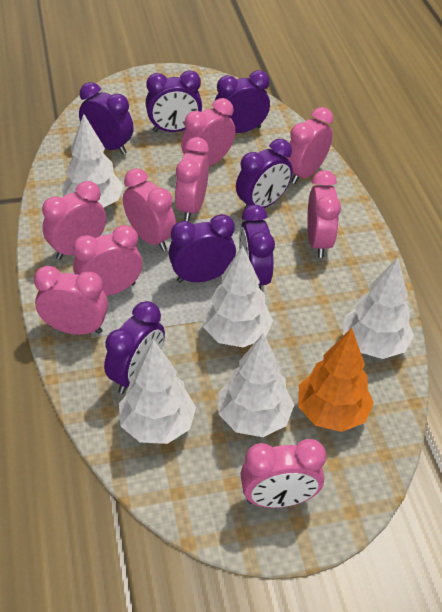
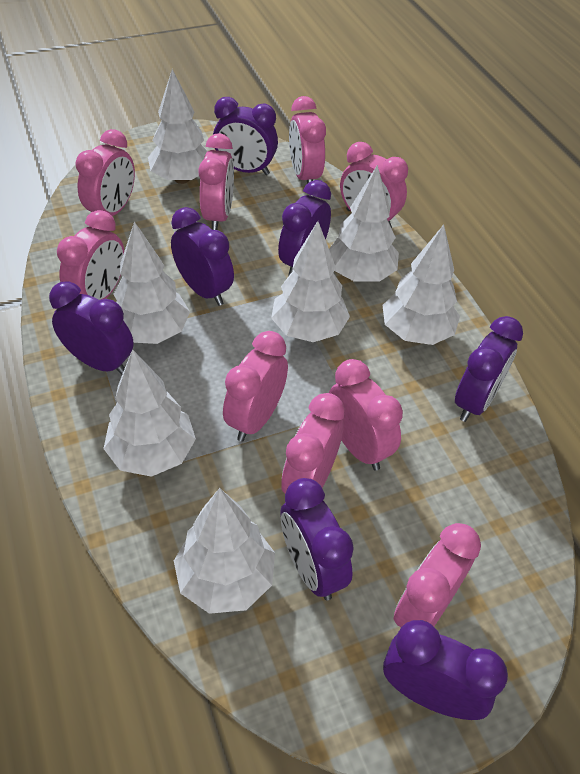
orange tree: 1 -> 0
white tree: 5 -> 7

